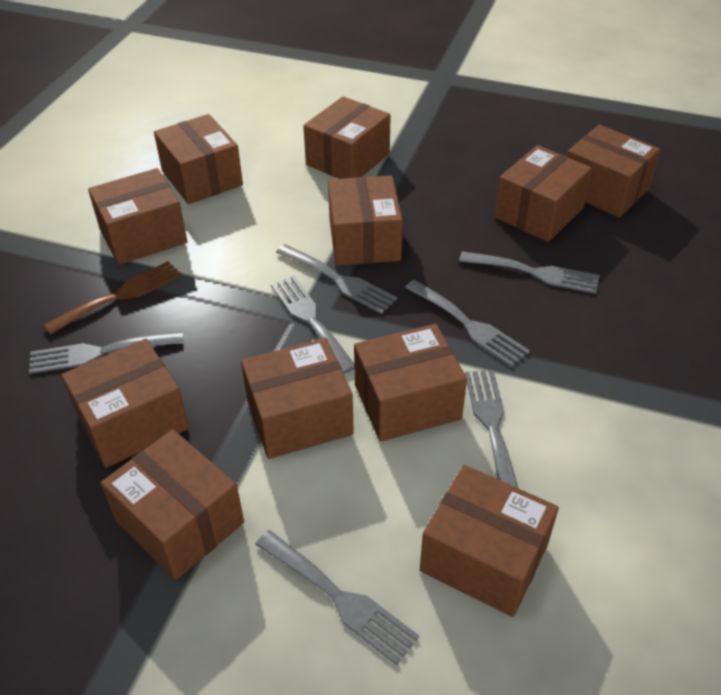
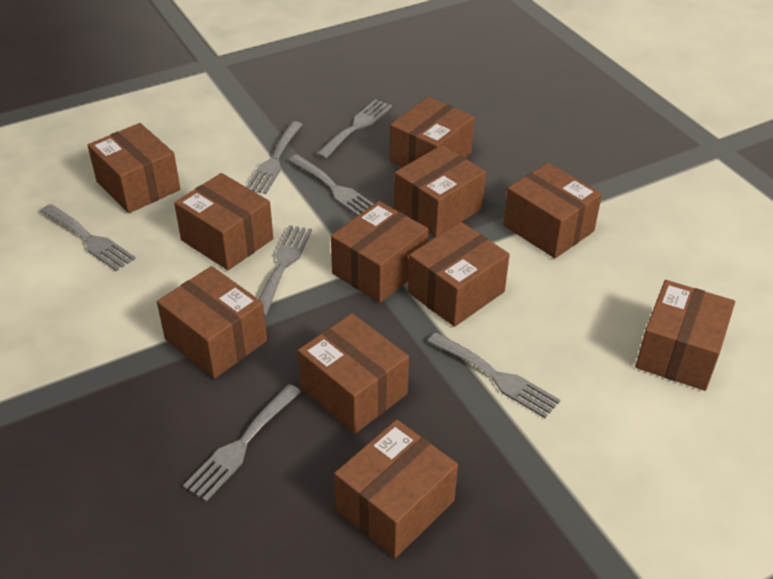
brown fork: 1 -> 0

